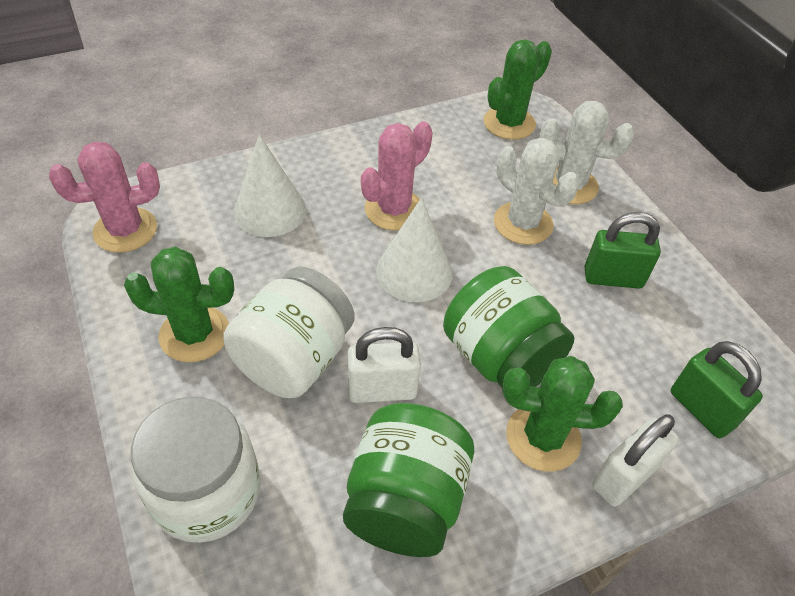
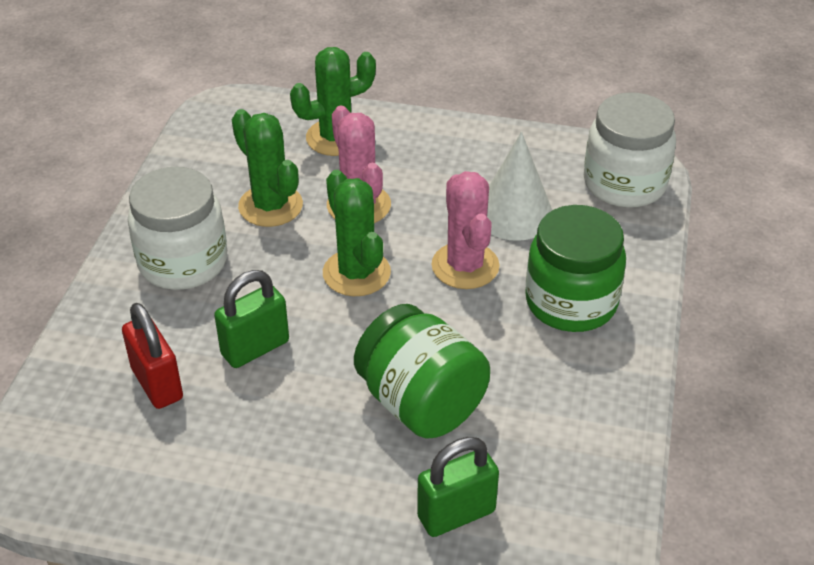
red padlock: 0 -> 1
white cactus: 2 -> 0
white cone: 2 -> 1
white padlock: 2 -> 0

